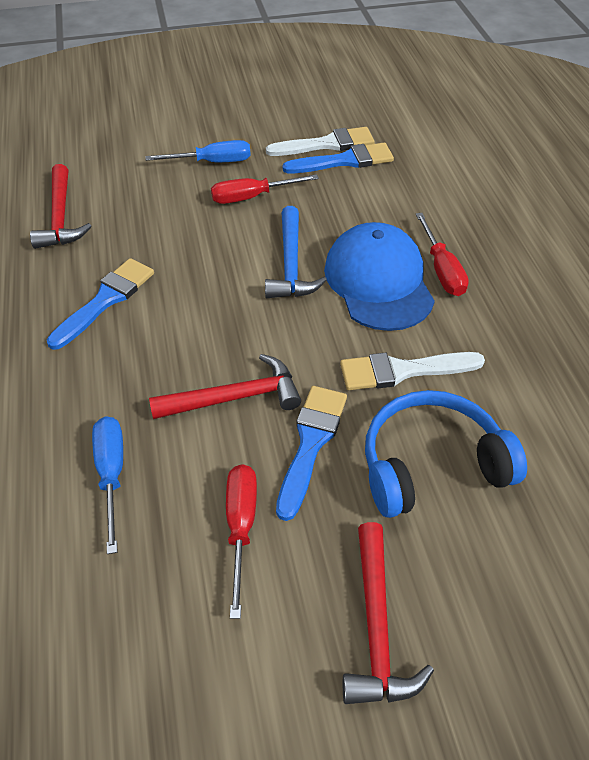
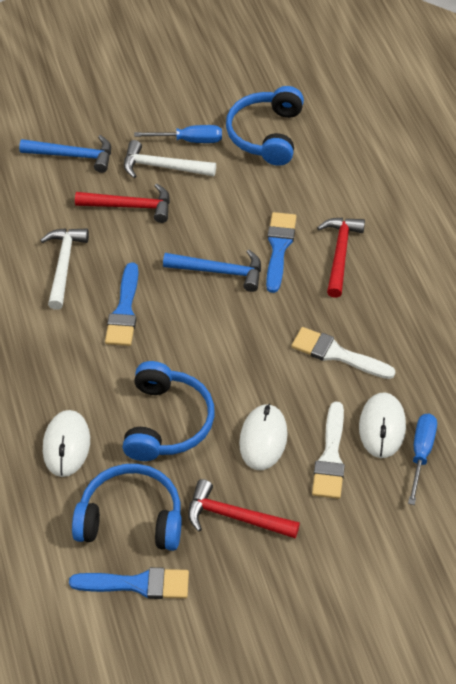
blue cap: 1 -> 0
blue hammer: 1 -> 2
blue headphones: 1 -> 3
red screwdriver: 3 -> 0
white hammer: 0 -> 2
white mouse: 0 -> 3

